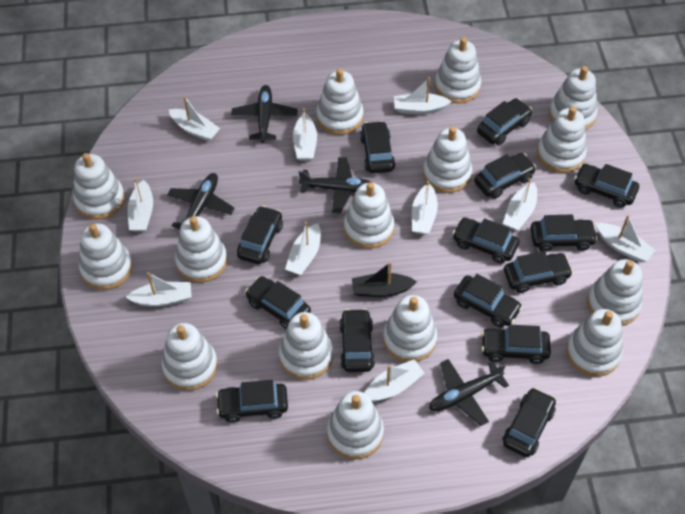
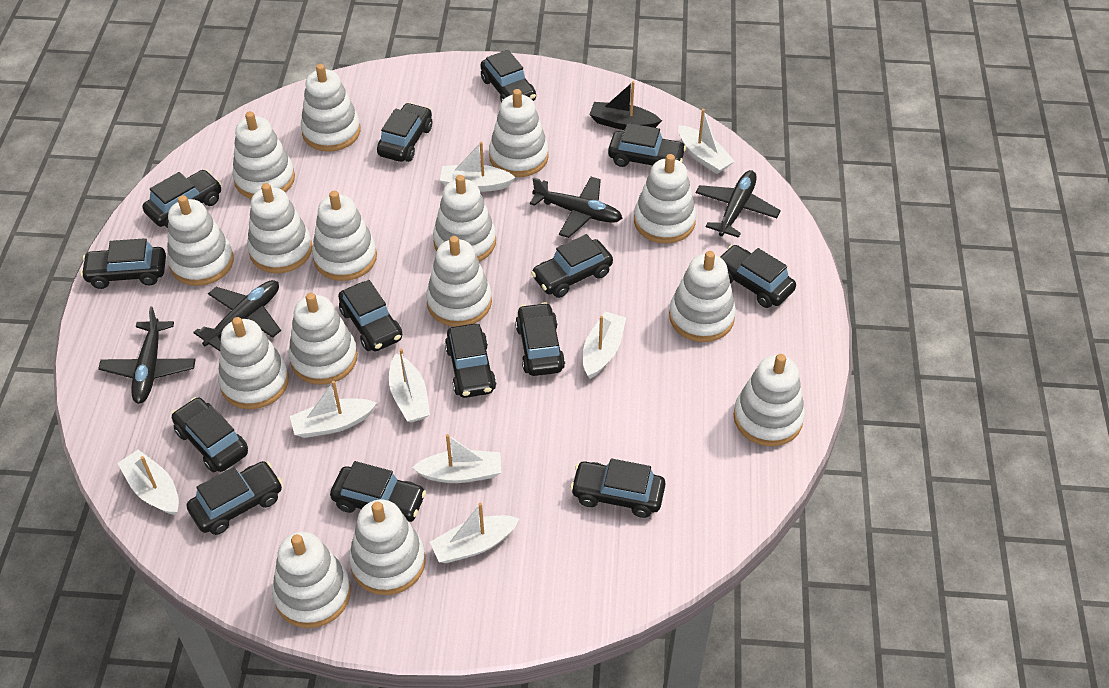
white boat: 10 -> 8

